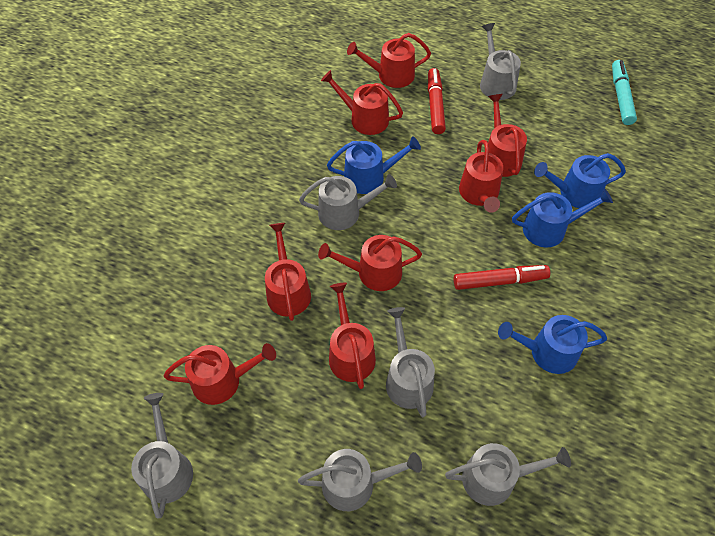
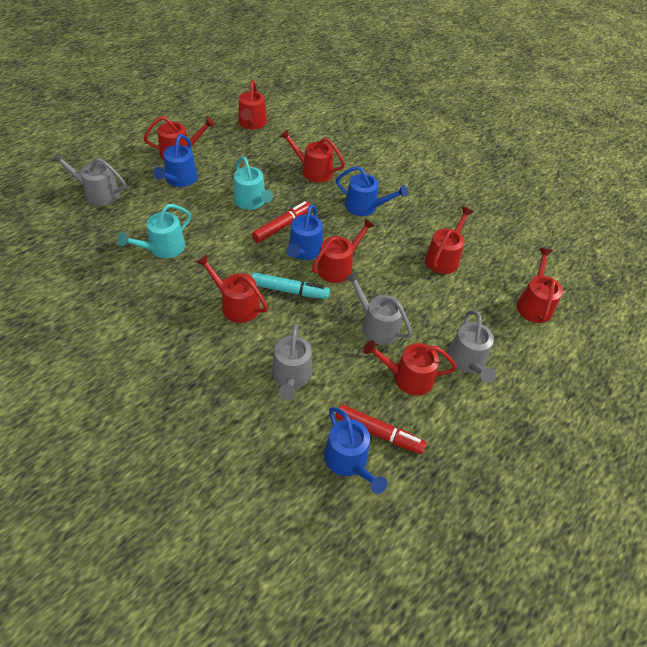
grey watering can: 6 -> 4
turquoise watering can: 0 -> 2

